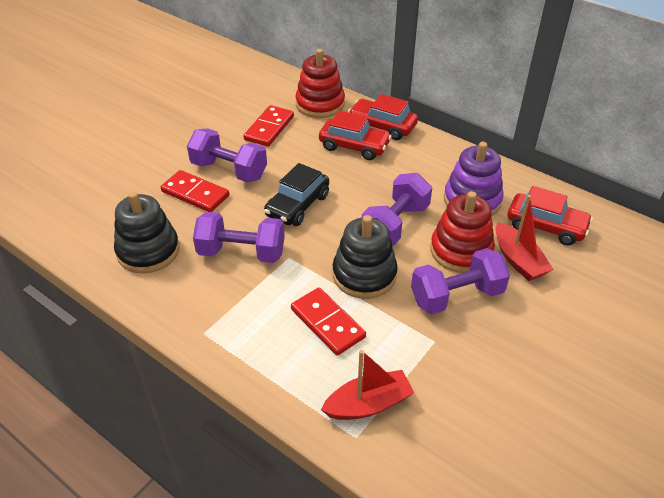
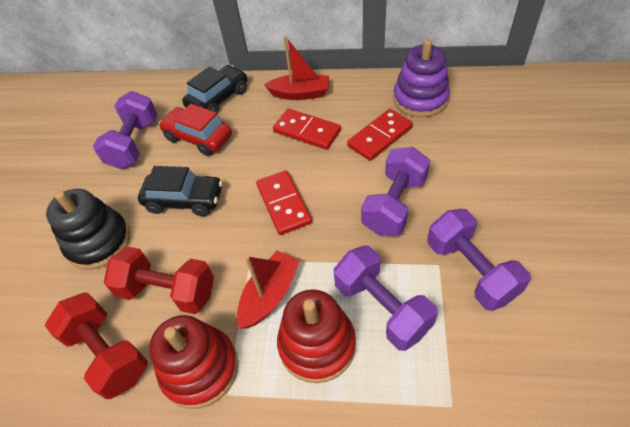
black car: 1 -> 2
black stacking toy: 2 -> 1
red car: 3 -> 1
red dumbbell: 0 -> 2

